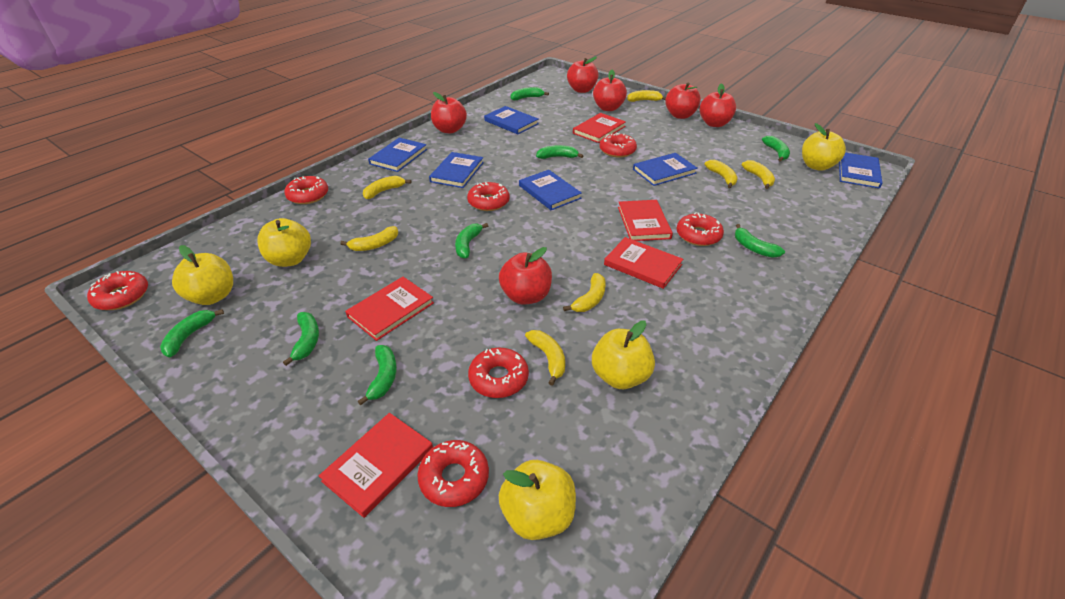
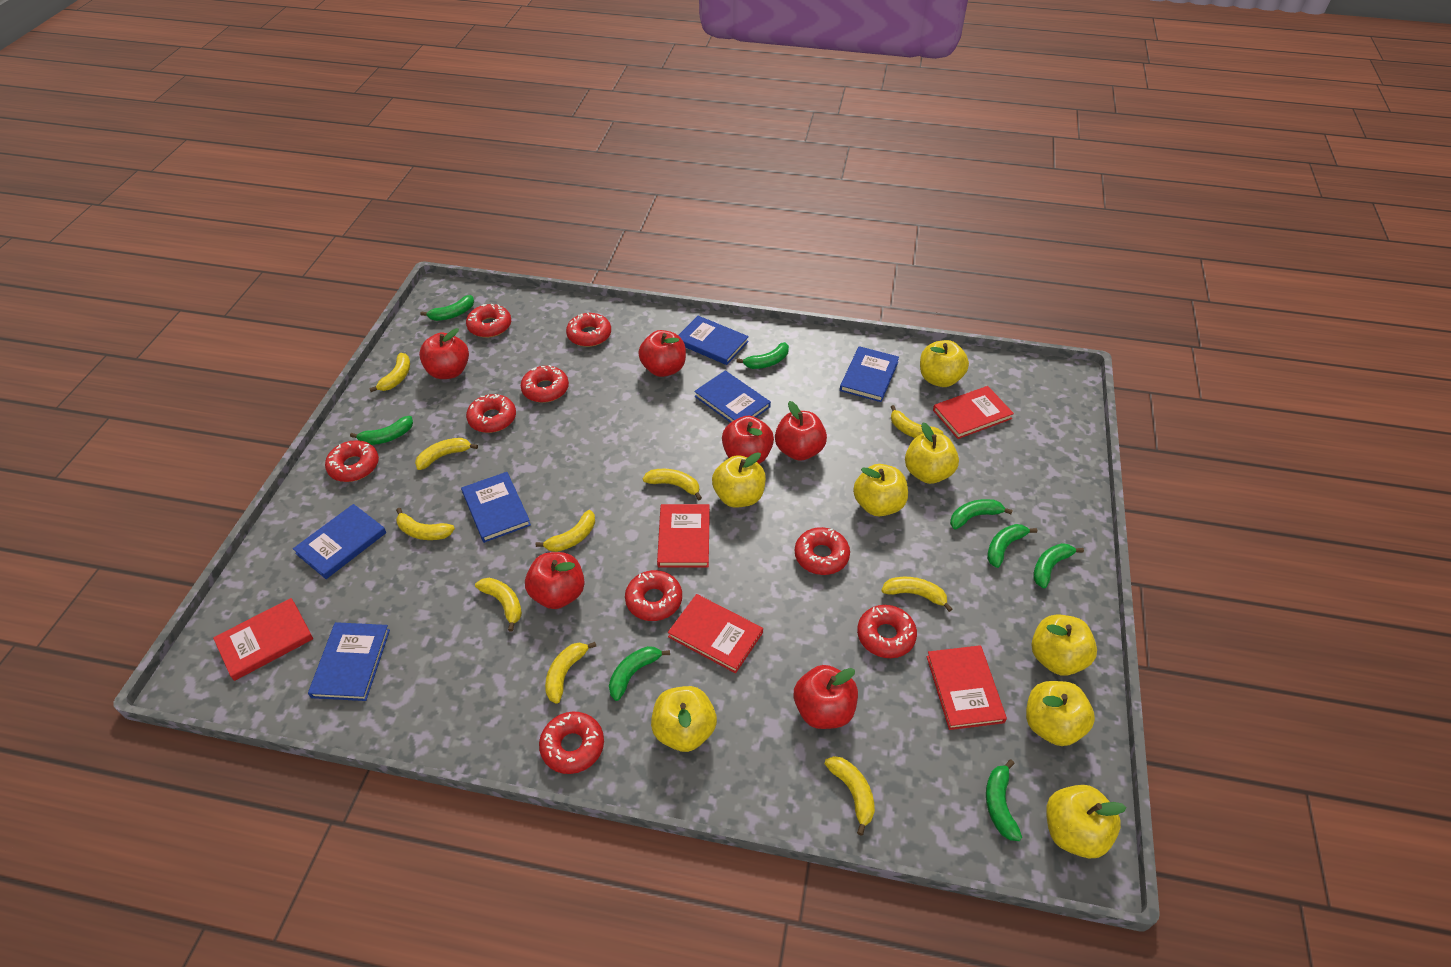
red donut: 7 -> 9
yellow apple: 5 -> 8
yellow banana: 7 -> 10

